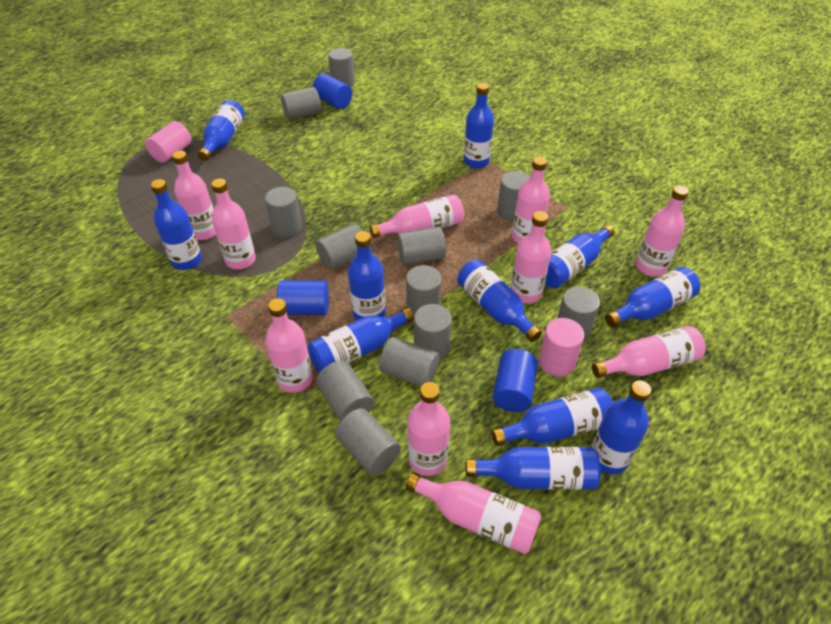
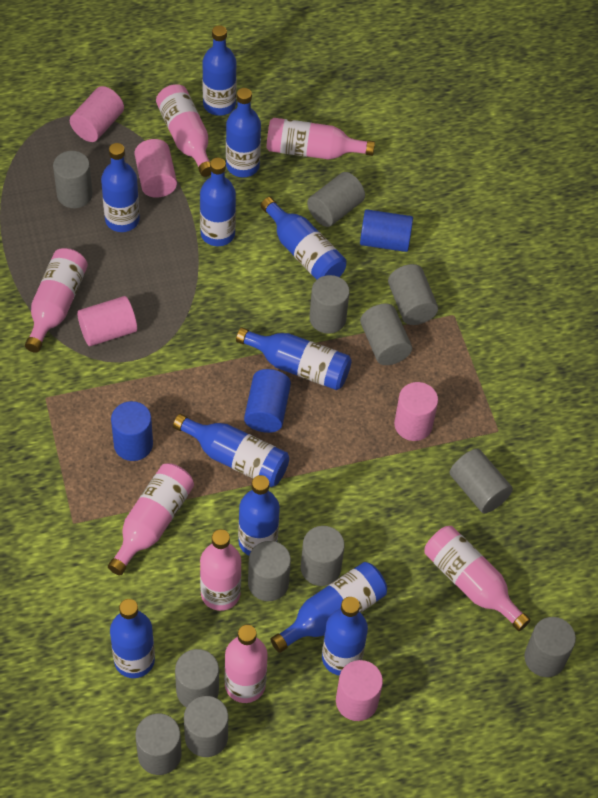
pink bottle: 10 -> 7
pink cylinder: 2 -> 5

